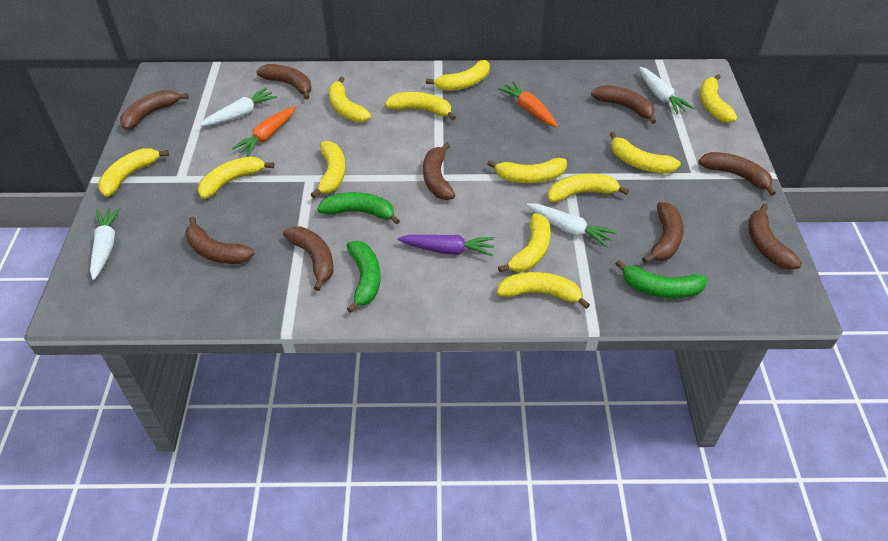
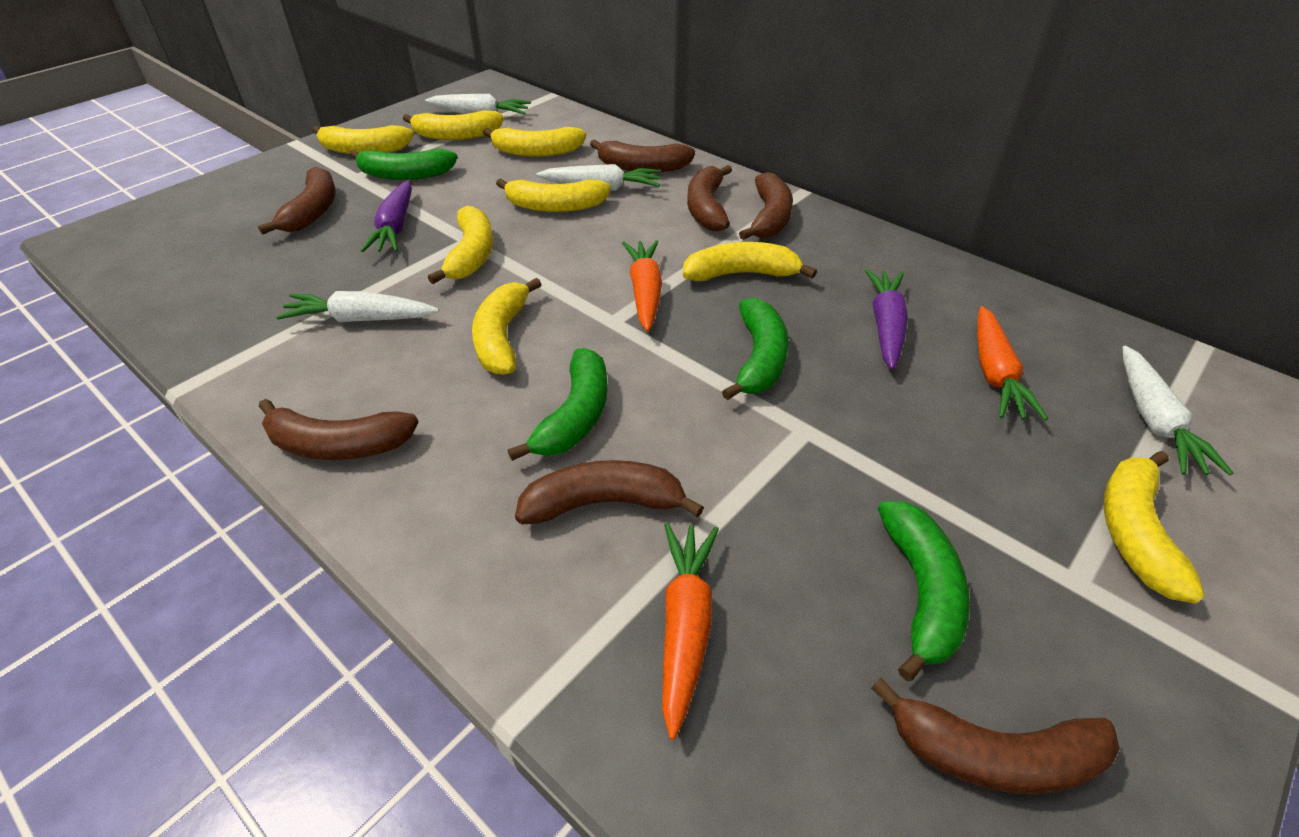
brown banana: 9 -> 7
green banana: 3 -> 4
orange carrot: 2 -> 3
purple carrot: 1 -> 2
yellow banana: 12 -> 8

